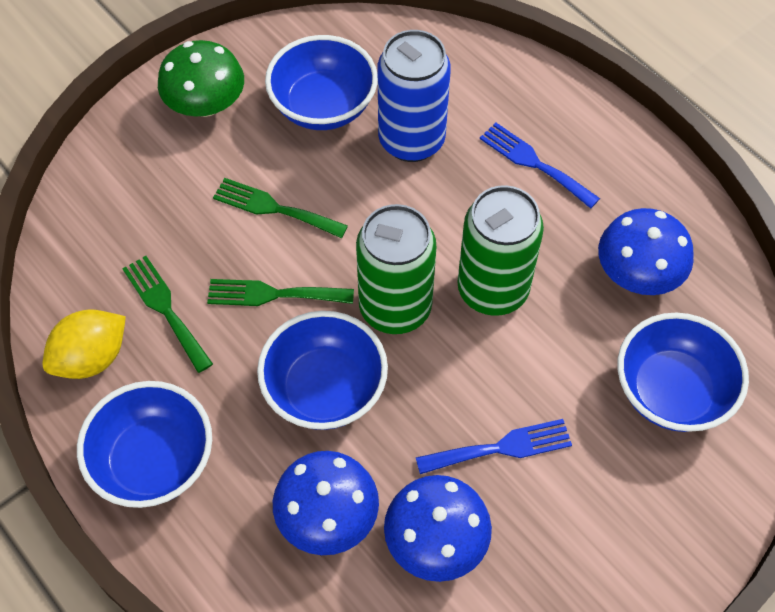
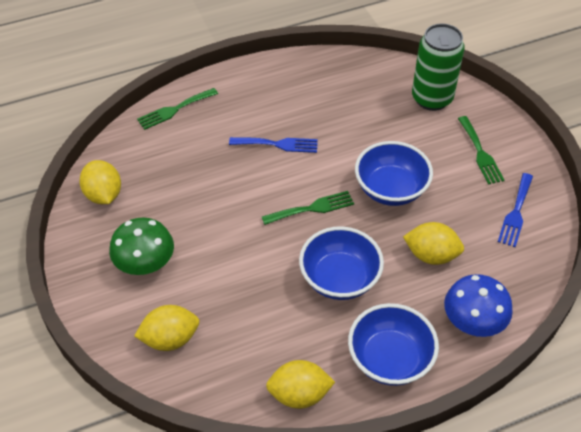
blue bowl: 4 -> 3
blue can: 1 -> 0
blue mushroom: 3 -> 1
green can: 2 -> 1
yellow lemon: 1 -> 4

